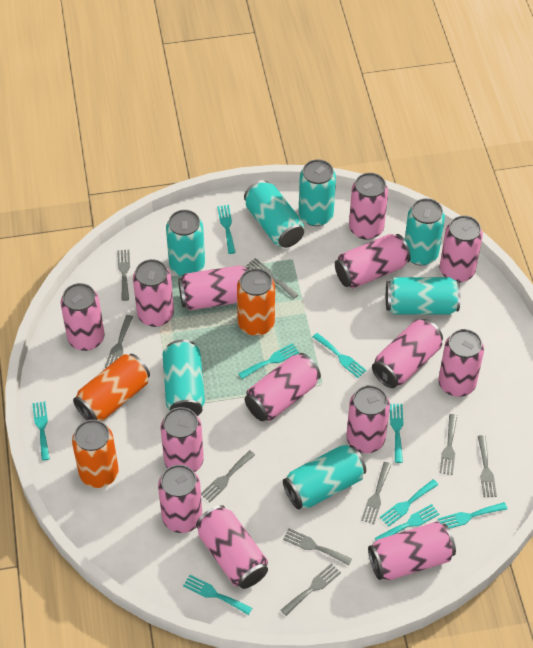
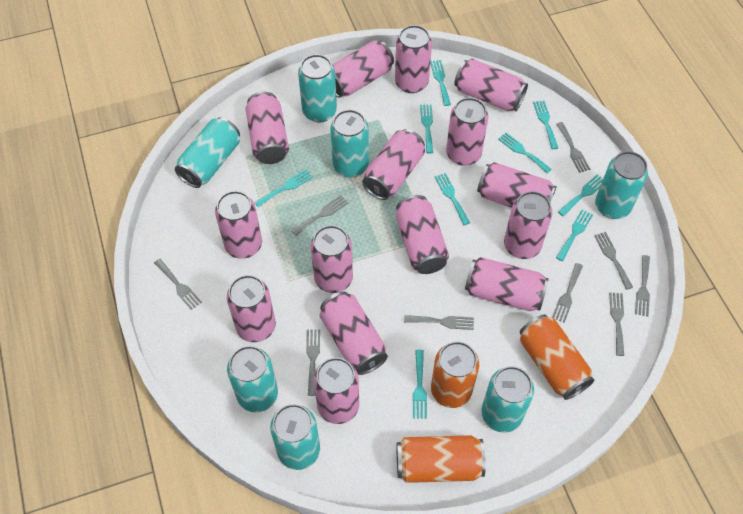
pink can: 14 -> 15

